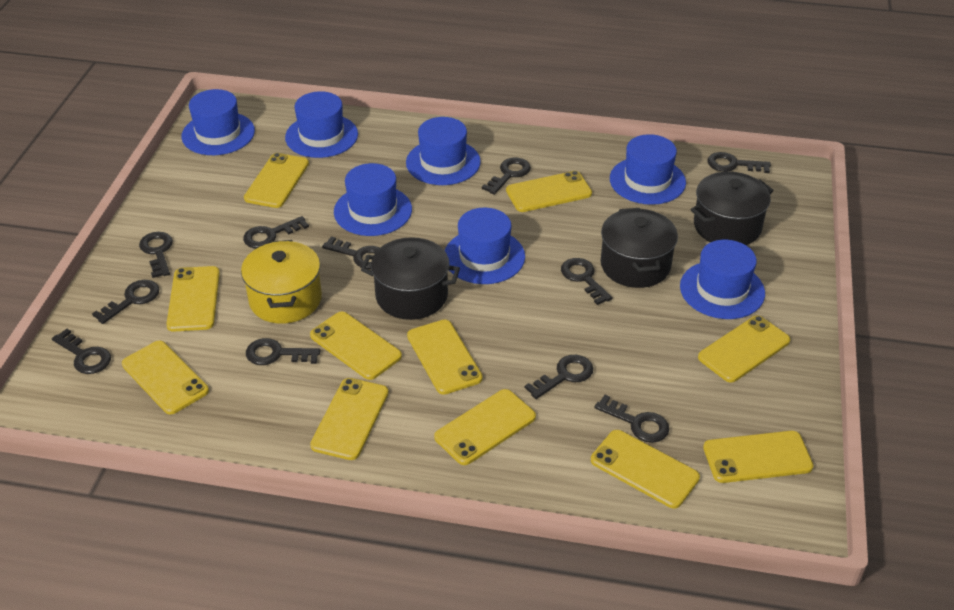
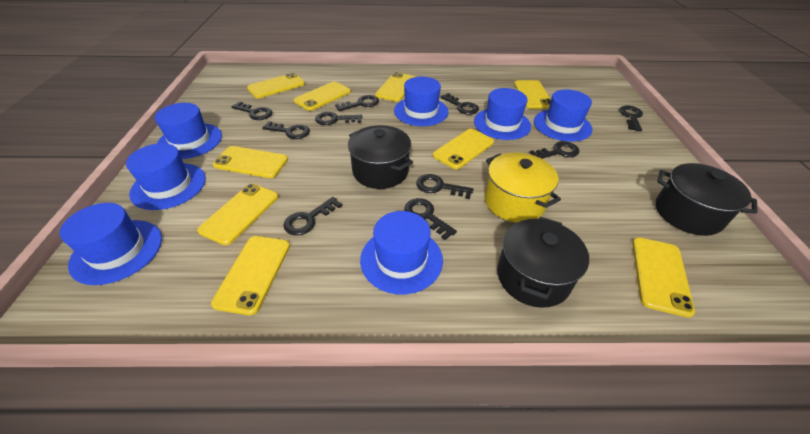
black key: 11 -> 10
yellow phone: 11 -> 9

